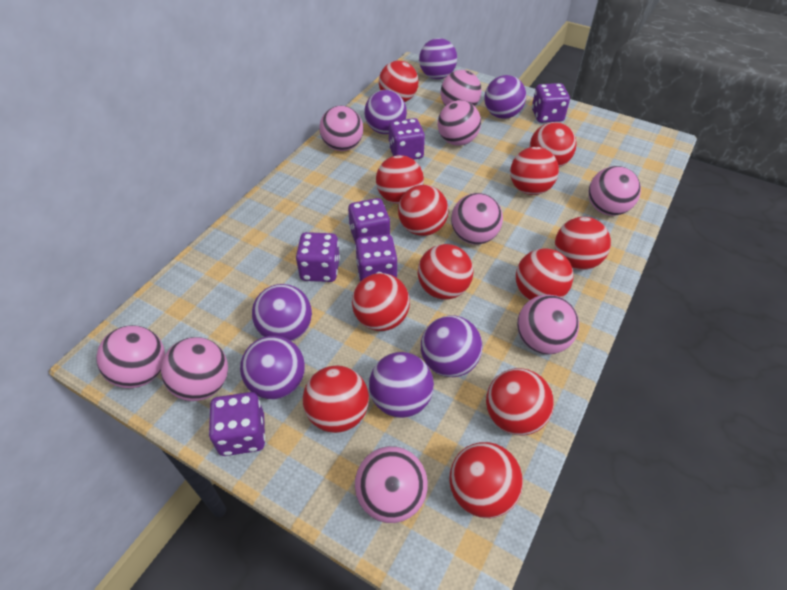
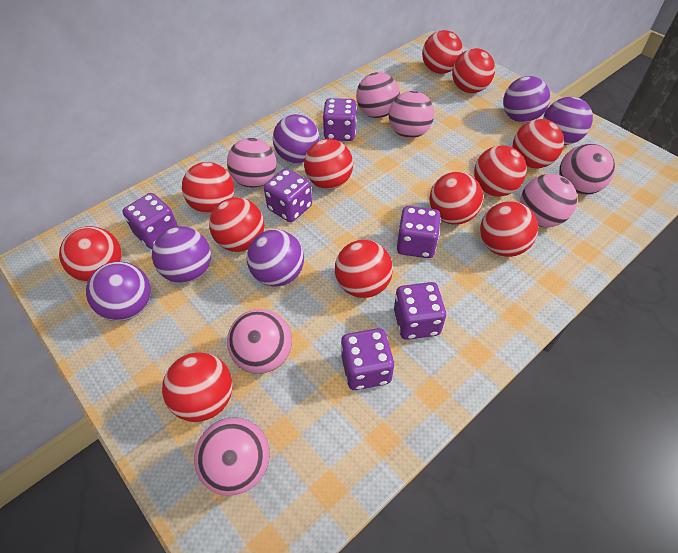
pink ball: 9 -> 7
purple ball: 7 -> 6

